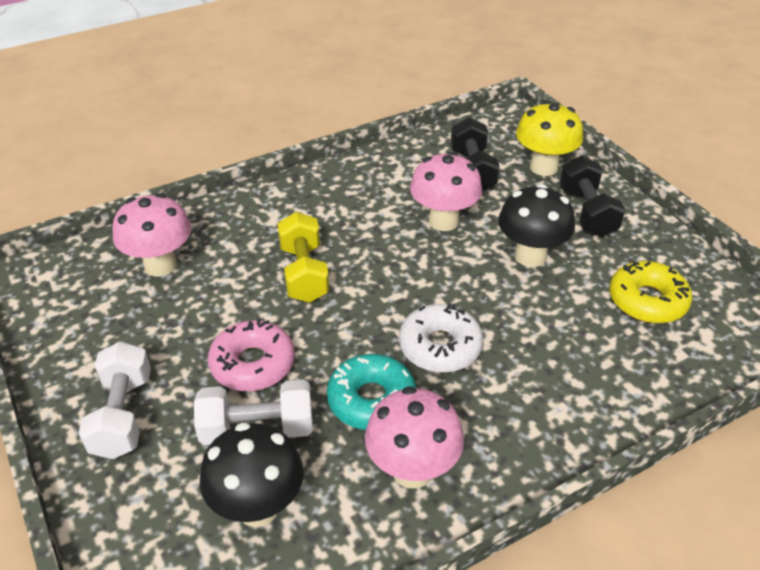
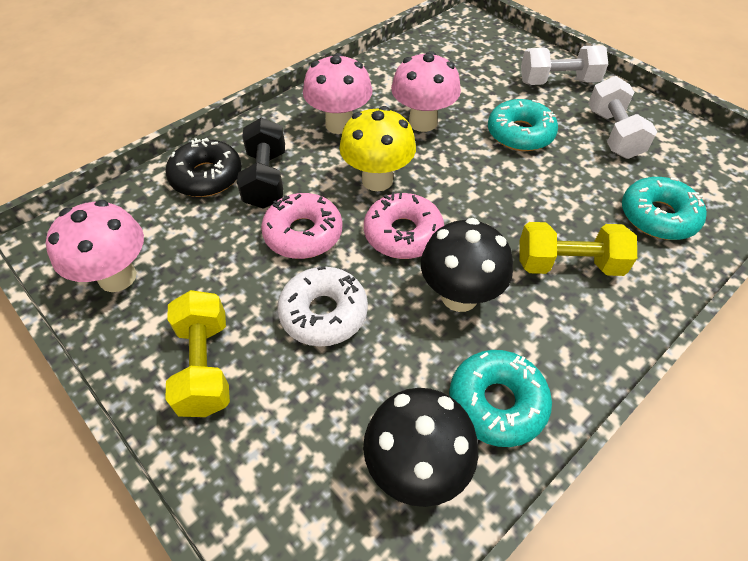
black donut: 0 -> 1
black dumbbell: 2 -> 1
pink donut: 1 -> 2
turquoise donut: 1 -> 3
yellow donut: 1 -> 0
yellow dumbbell: 1 -> 2

